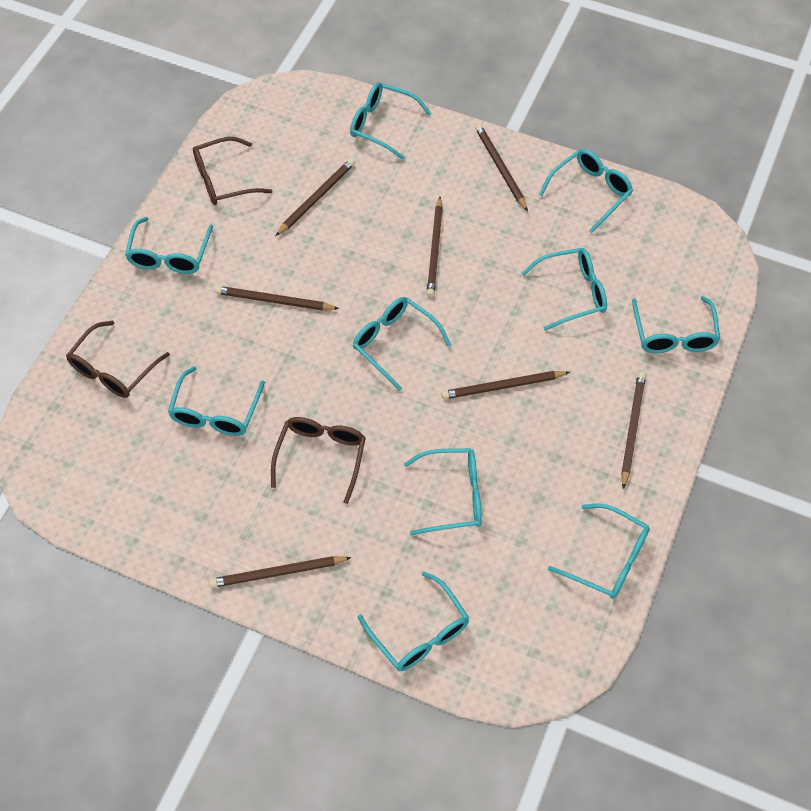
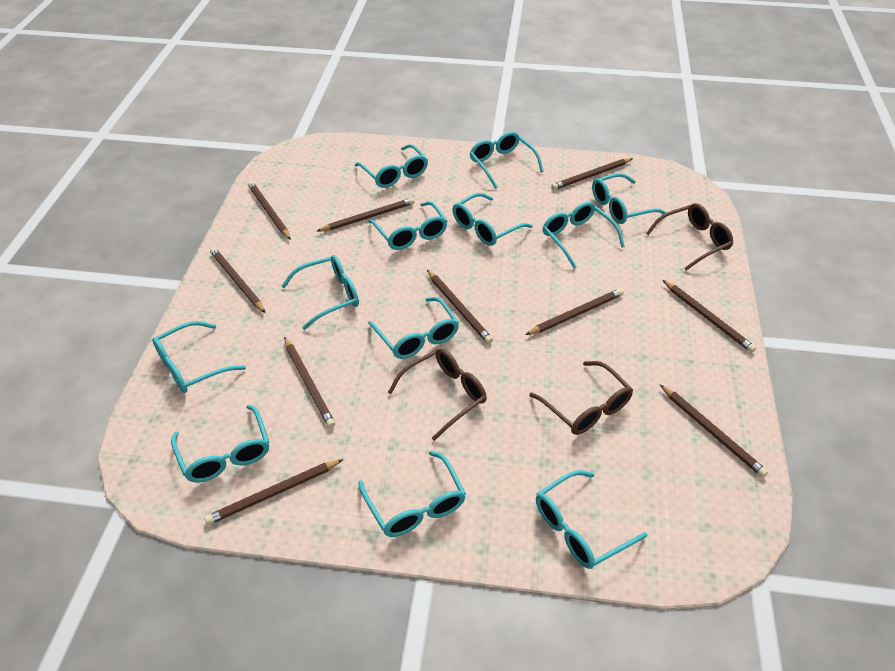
brown pencil: 7 -> 10
turquoise glasses: 10 -> 12

